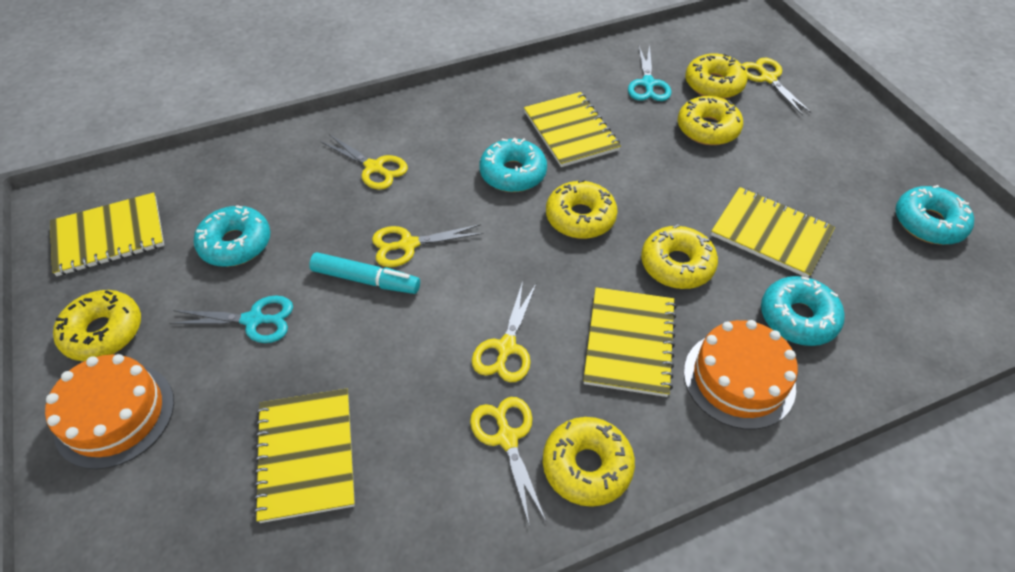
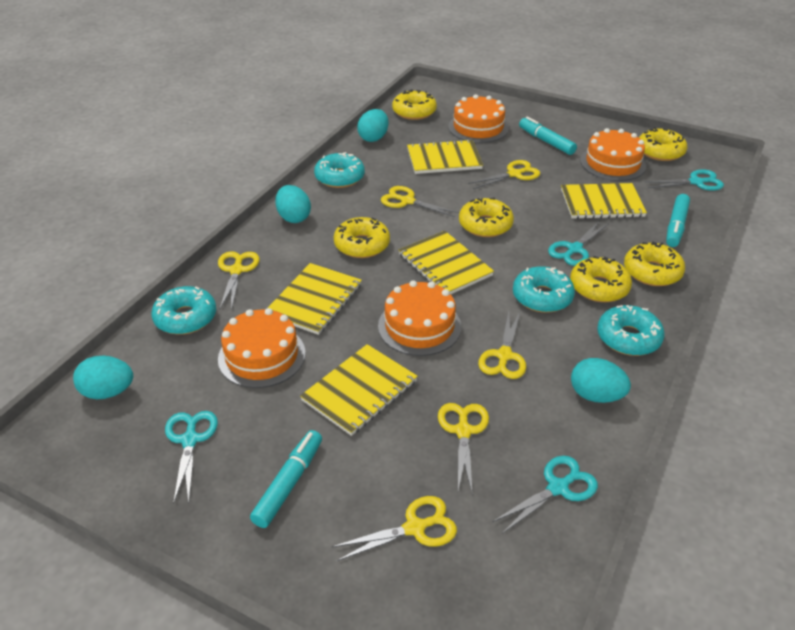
orange cake: 2 -> 4
turquoise egg: 0 -> 4
turquoise marker: 1 -> 3
turquoise scissors: 2 -> 4
yellow scissors: 5 -> 6

